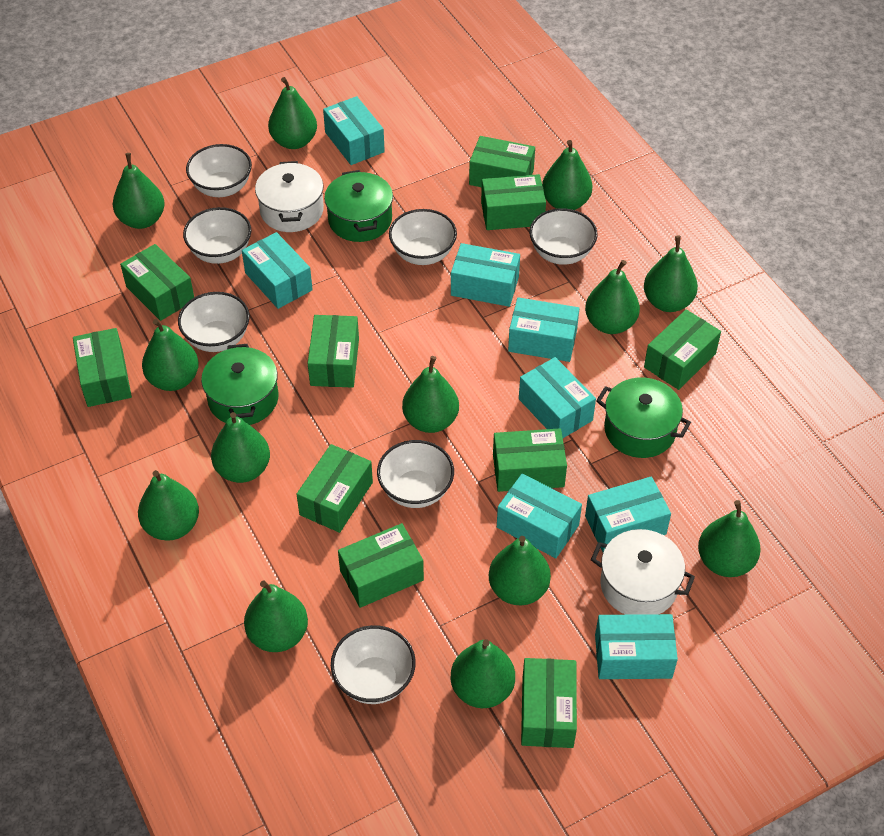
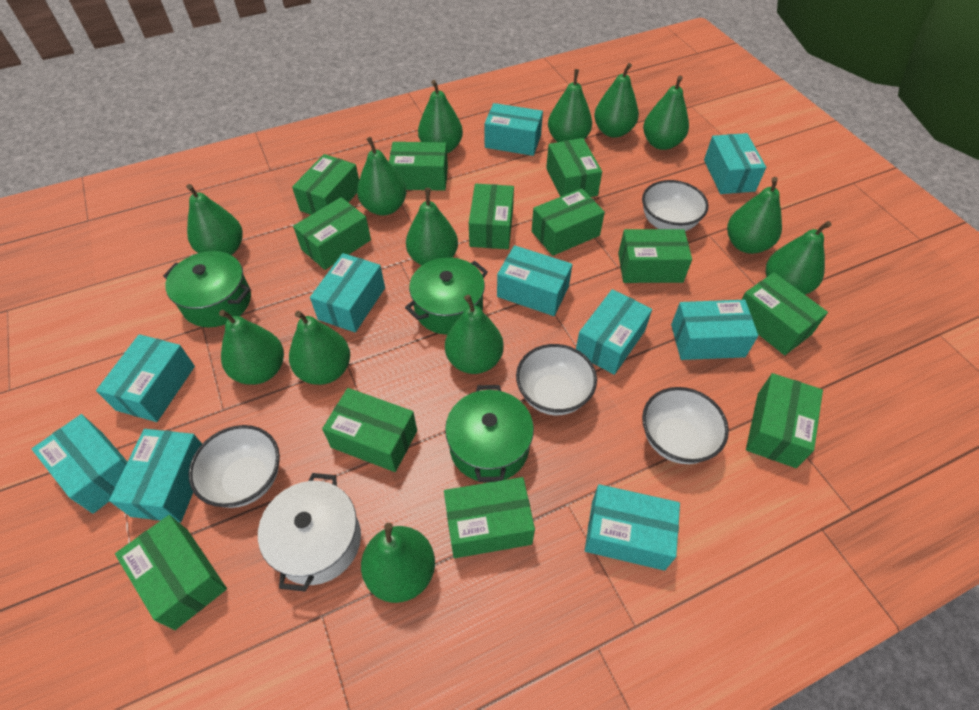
green box: 10 -> 12
turquoise box: 8 -> 10
white bowl: 7 -> 4
white pot: 2 -> 1

